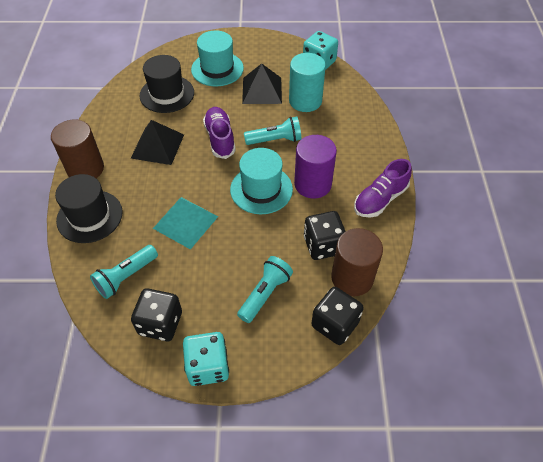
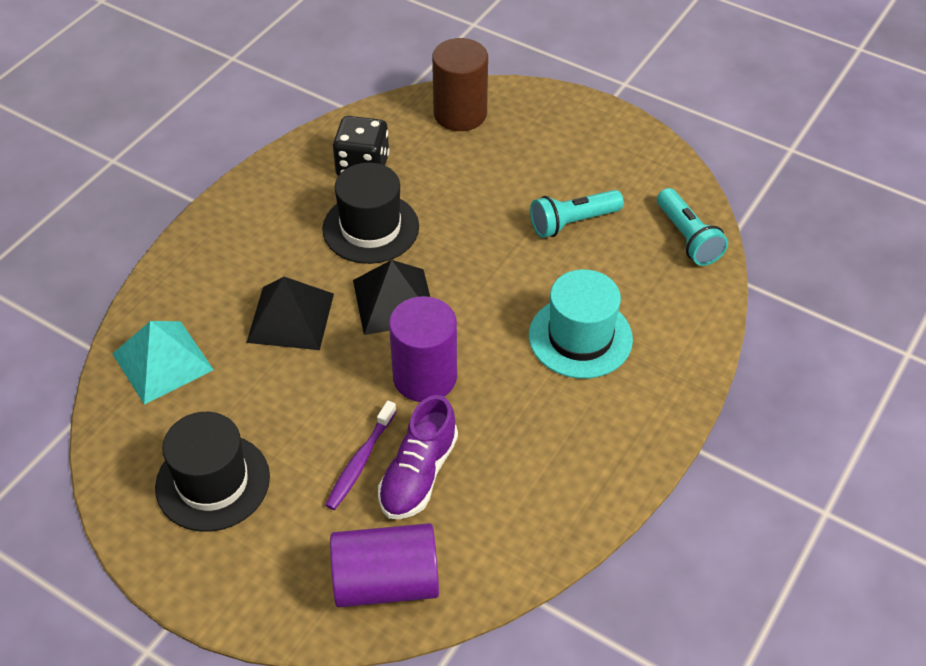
black dice: 3 -> 1
brown cylinder: 2 -> 1
purple cylinder: 1 -> 2
purple shoe: 2 -> 1
purple toothbrush: 0 -> 1
turquoise cylinder: 1 -> 0
turquoise dice: 2 -> 0
turquoise flashlight: 3 -> 2
turquoise hat: 2 -> 1

